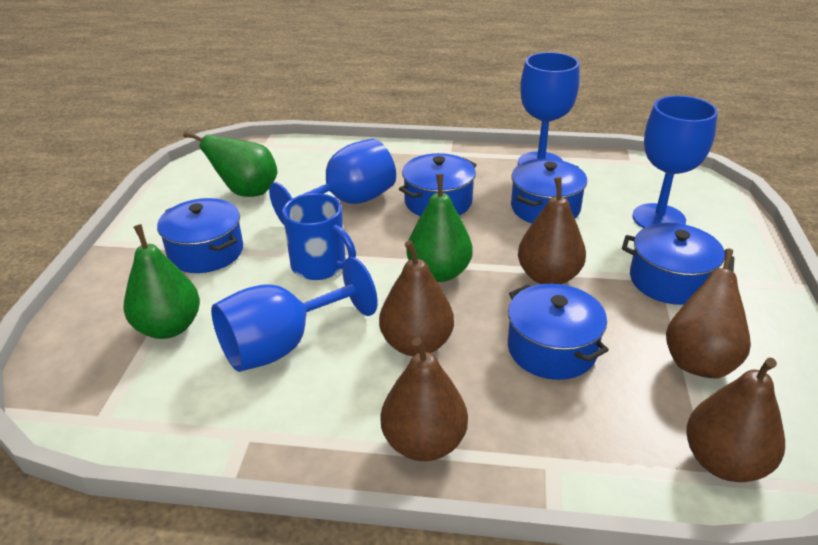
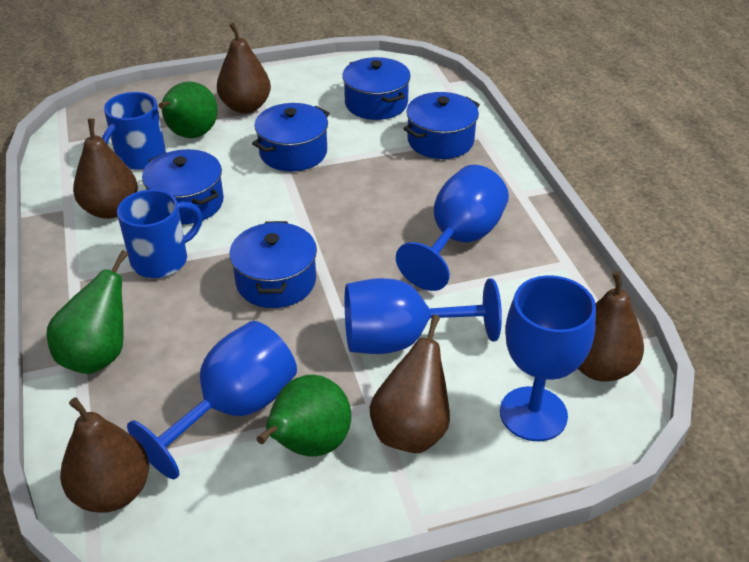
blue mug: 1 -> 2

